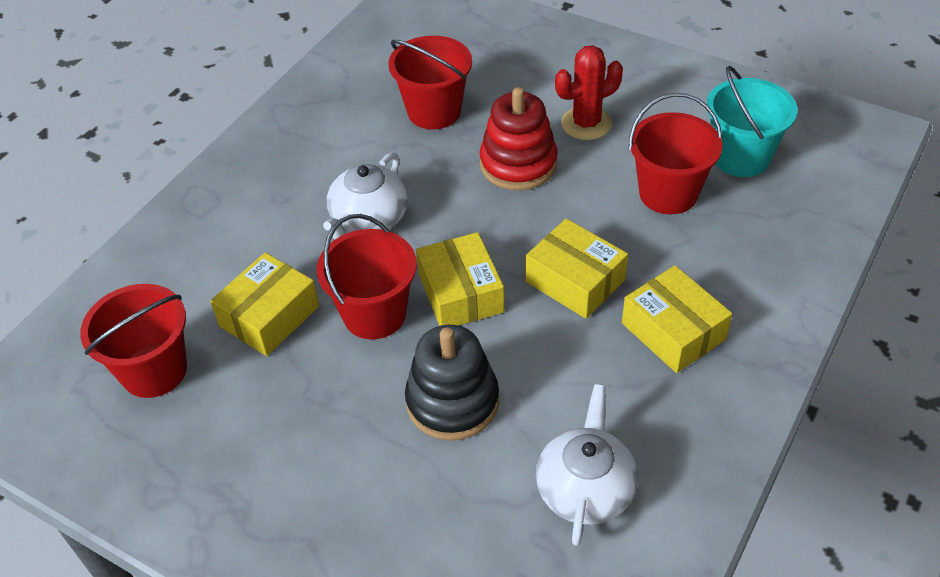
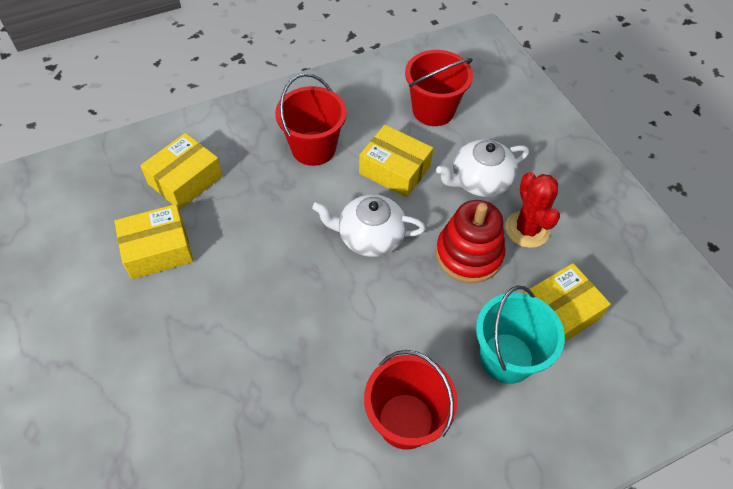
black stacking toy: 1 -> 0
red bucket: 4 -> 3

